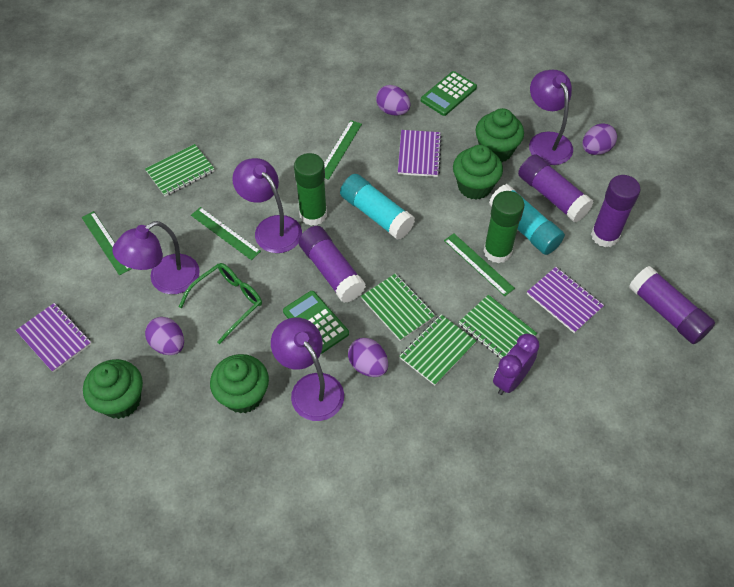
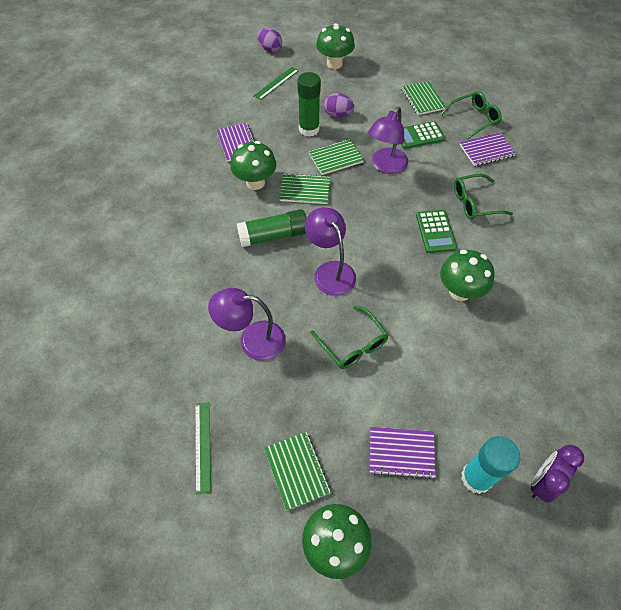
green cupcake: 4 -> 0
green glasses: 1 -> 3
green mushroom: 0 -> 4
green ruler: 4 -> 2
purple egg: 4 -> 2
purple glue stick: 4 -> 0
purple lamp: 4 -> 3
turquoise glue stick: 2 -> 1

